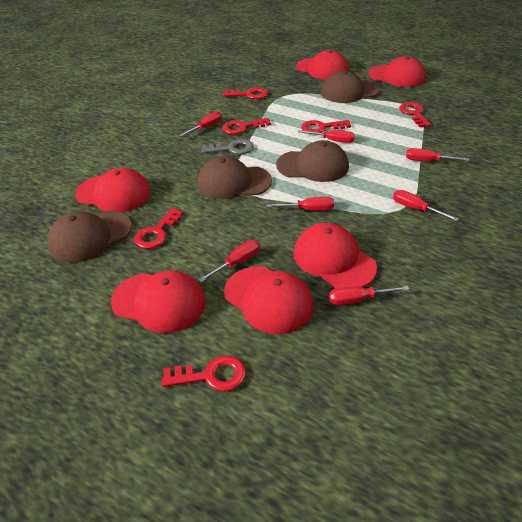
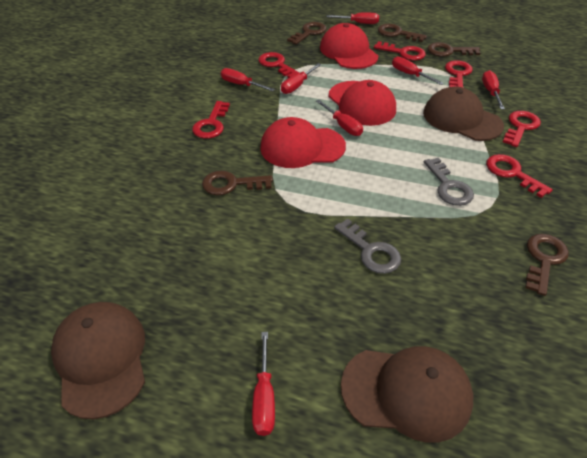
brown cap: 4 -> 3
brown key: 0 -> 5
grey key: 1 -> 2
red cap: 6 -> 3

